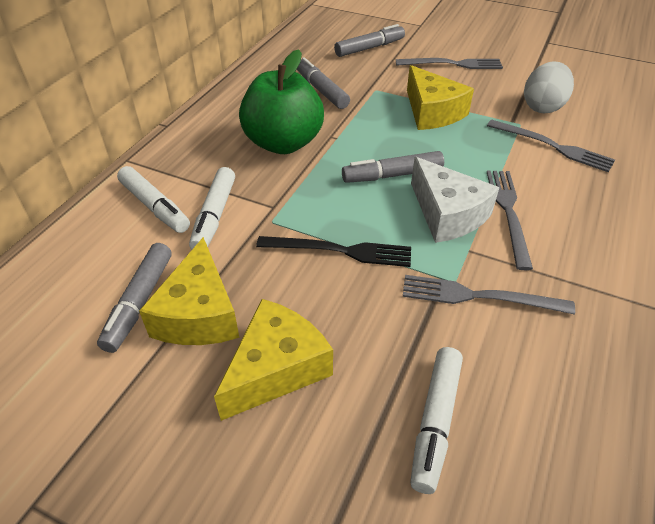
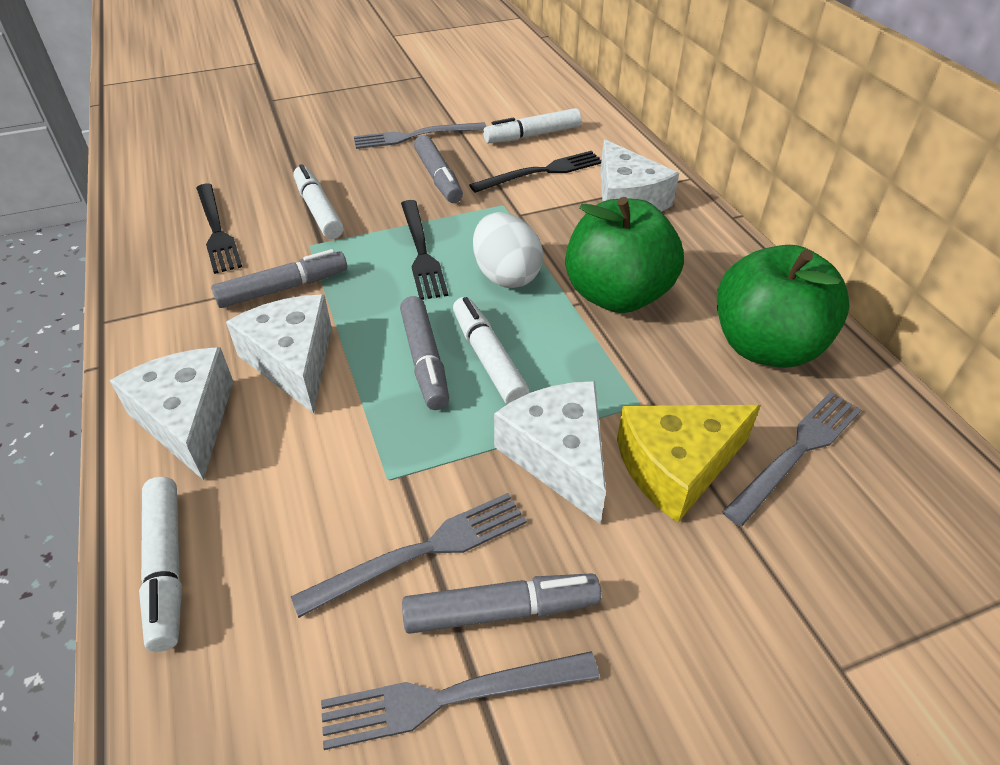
black fork: 1 -> 3
green apple: 1 -> 2
white cheese: 1 -> 4
white marker: 3 -> 4
yellow cheese: 3 -> 1

